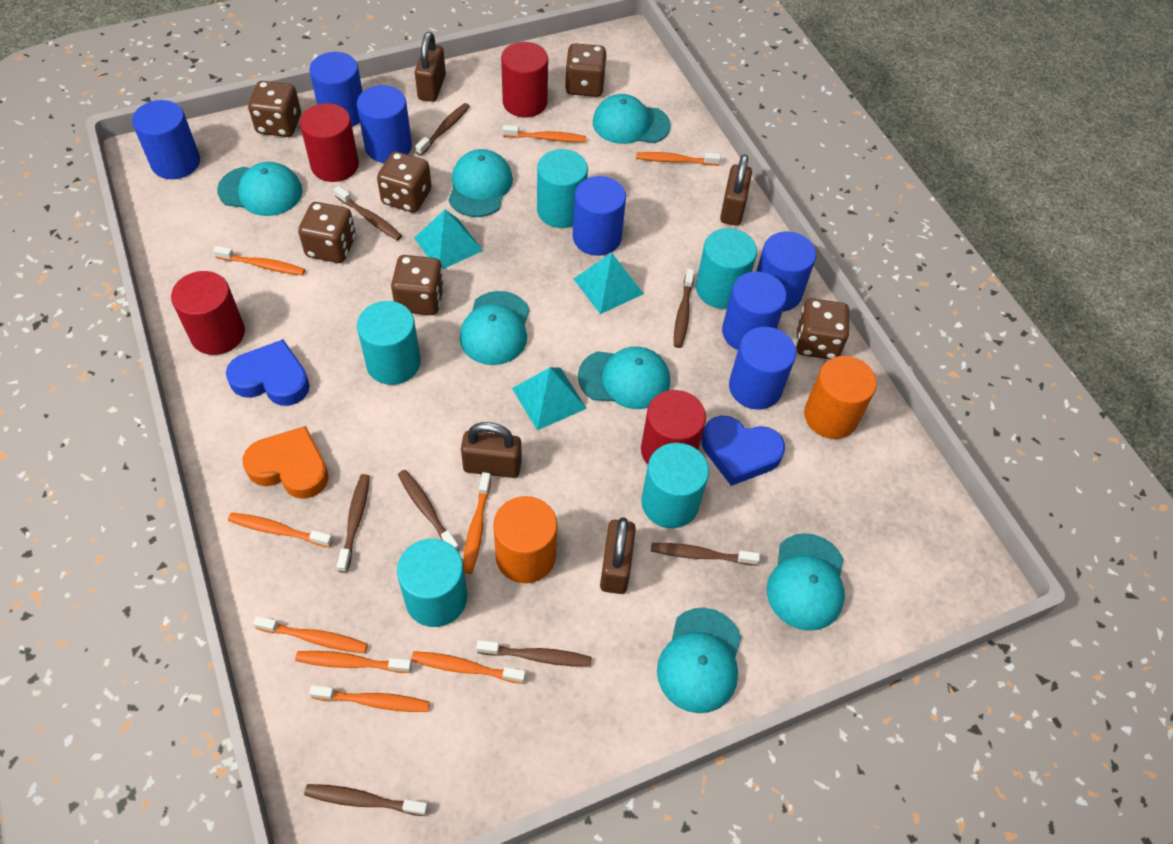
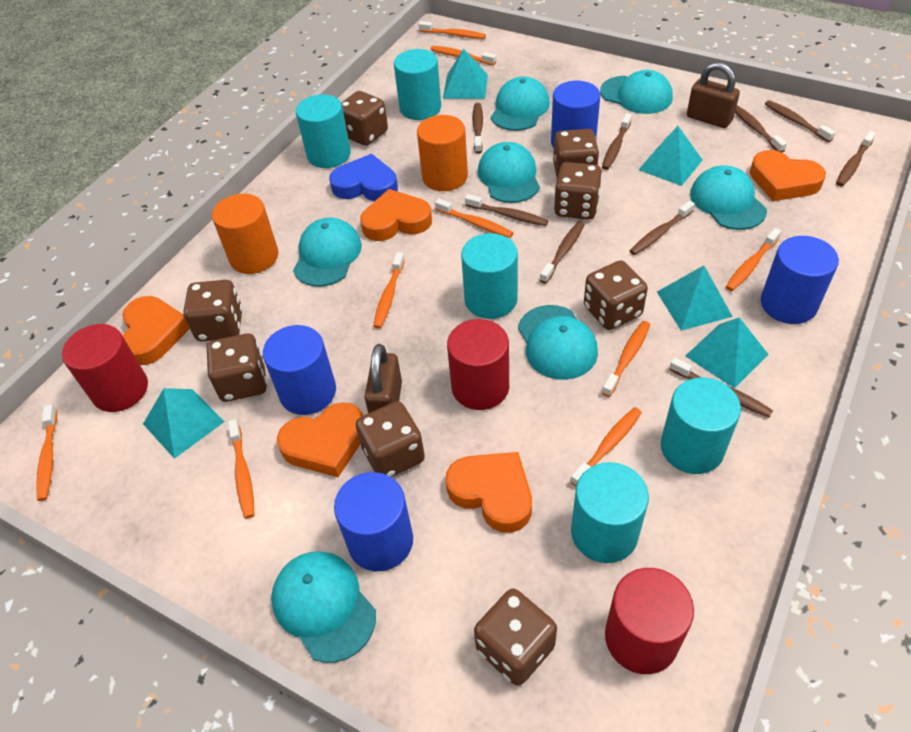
blue cylinder: 7 -> 4
blue heart: 2 -> 1
brown dice: 6 -> 8
brown padlock: 4 -> 2
brown toothbrush: 8 -> 9
orange heart: 1 -> 5
red cylinder: 4 -> 3
turquoise pyramid: 3 -> 5

